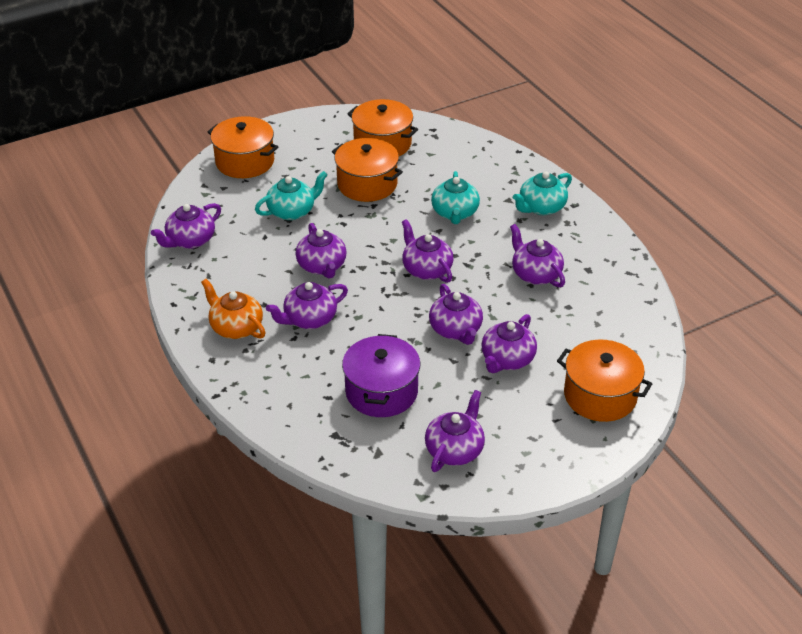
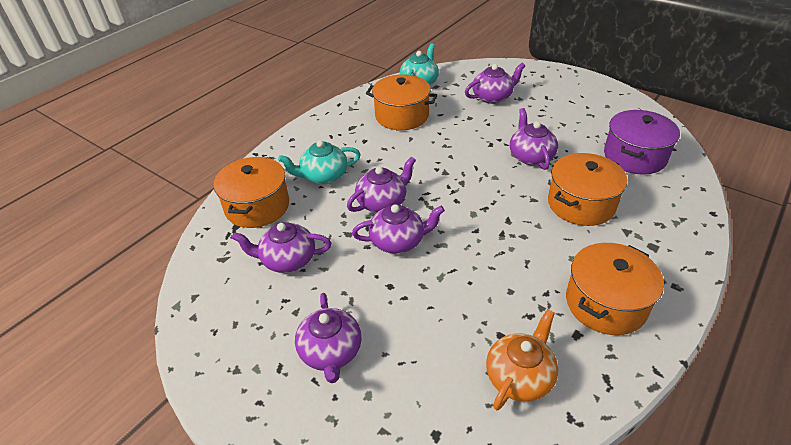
purple teapot: 8 -> 6
turquoise teapot: 3 -> 2

